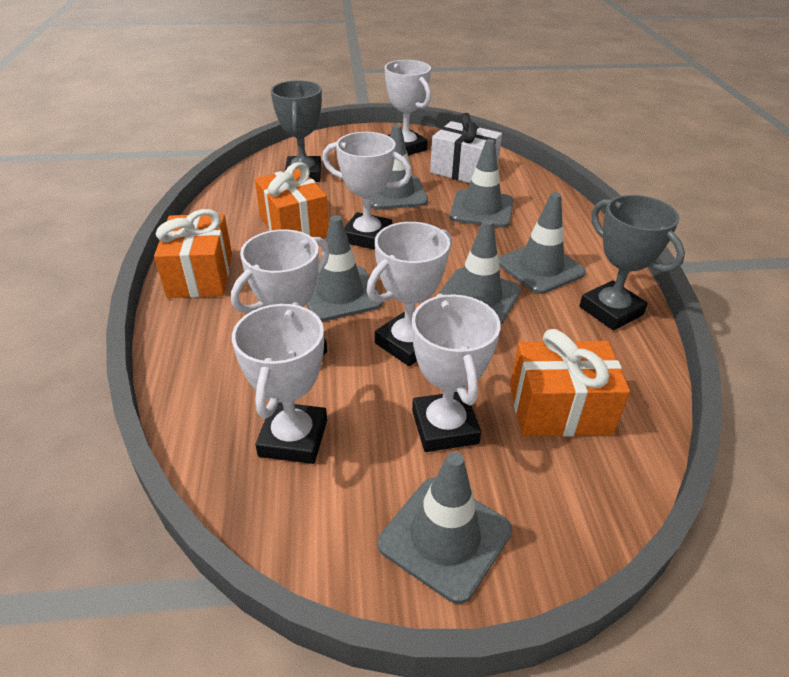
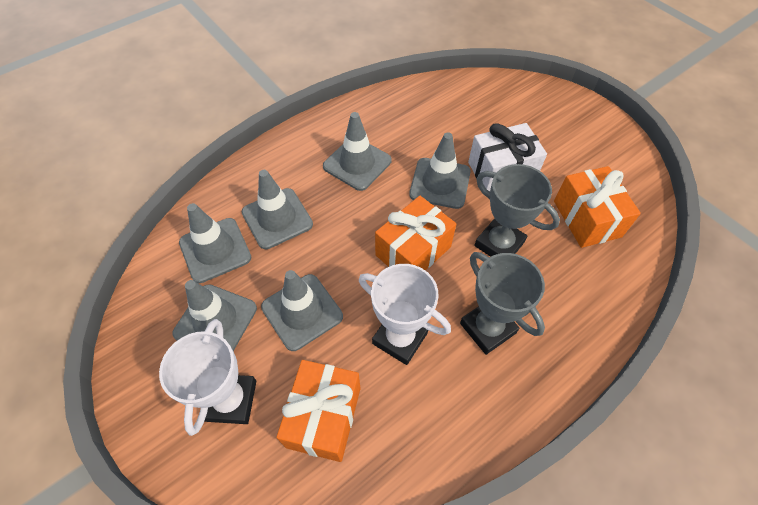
white trophy: 6 -> 2

